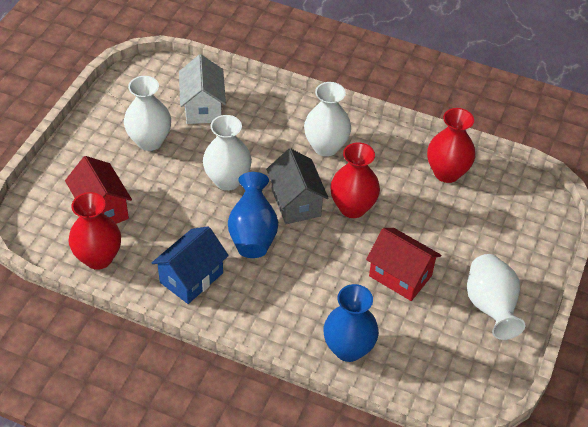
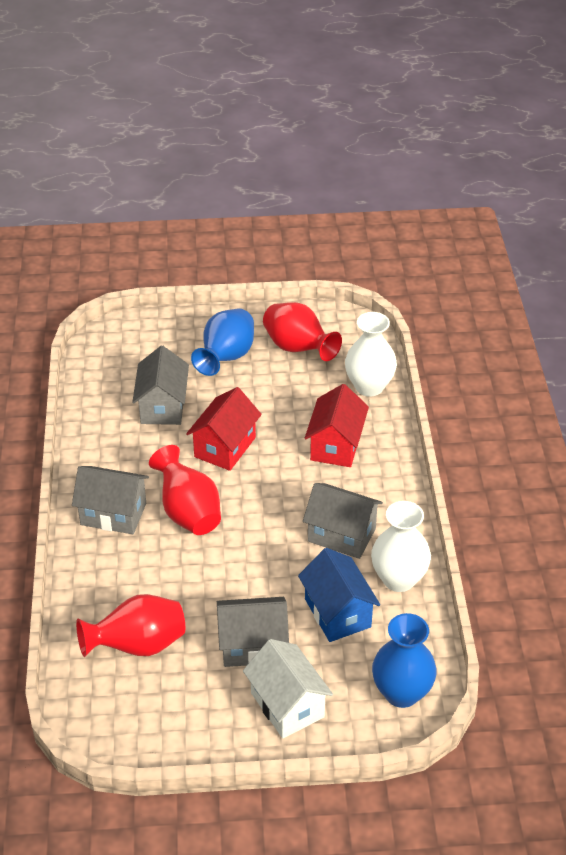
grey house: 1 -> 4
white vase: 4 -> 2

